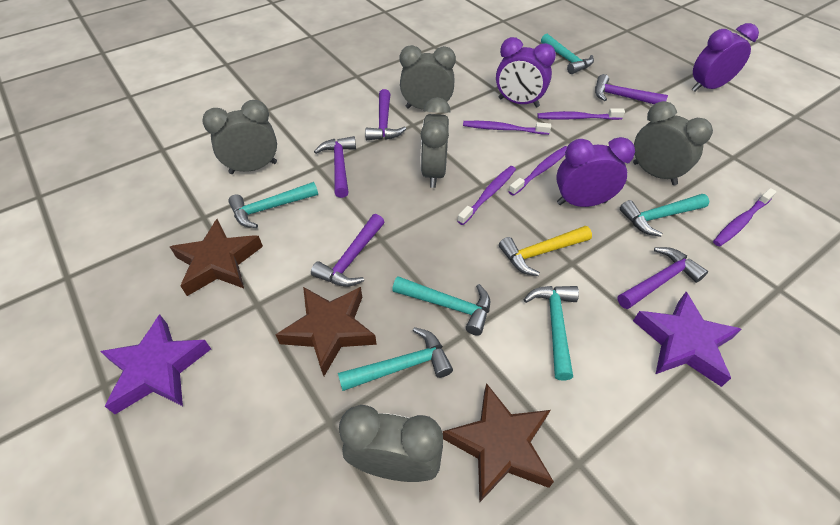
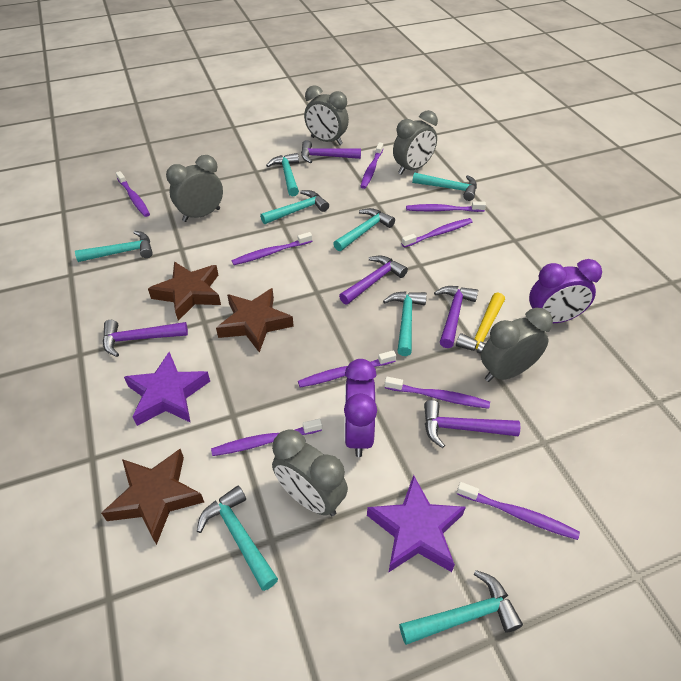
purple clock: 3 -> 2
purple toothbrush: 5 -> 9
turquoise hammer: 6 -> 8

